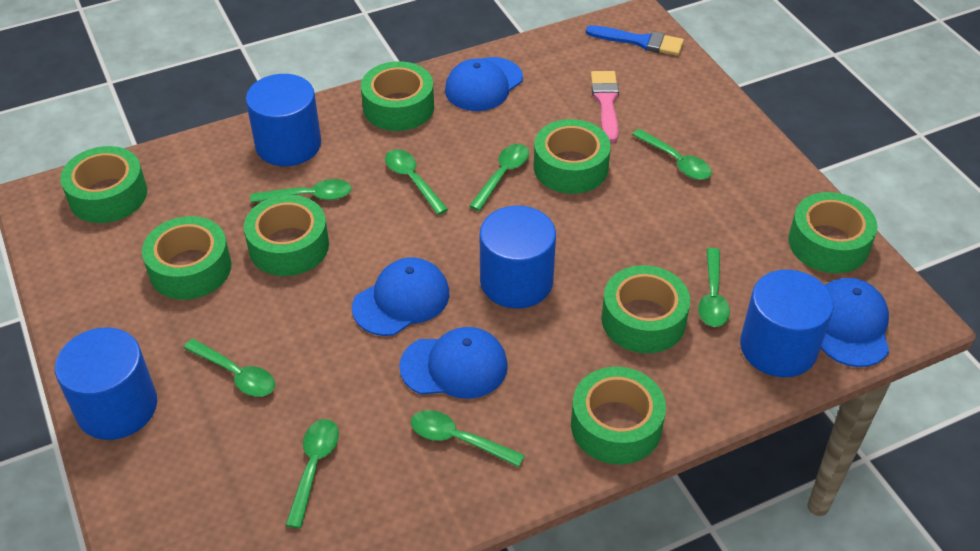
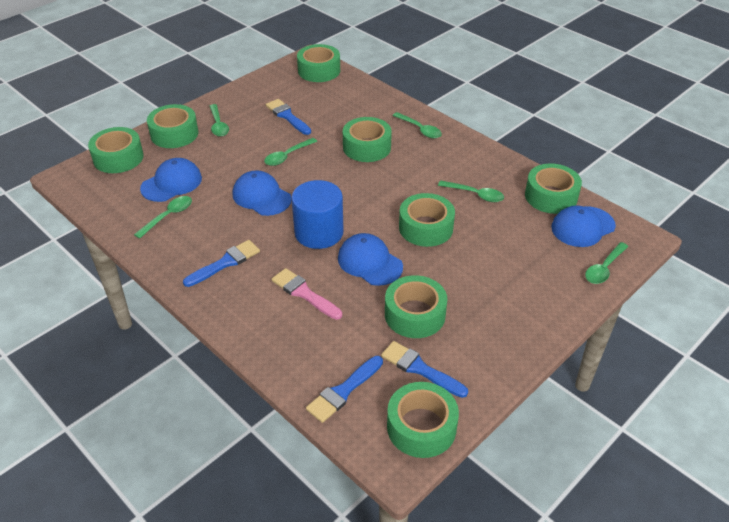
blue brush: 1 -> 4
blue cylinder: 4 -> 1
green spoon: 8 -> 6

